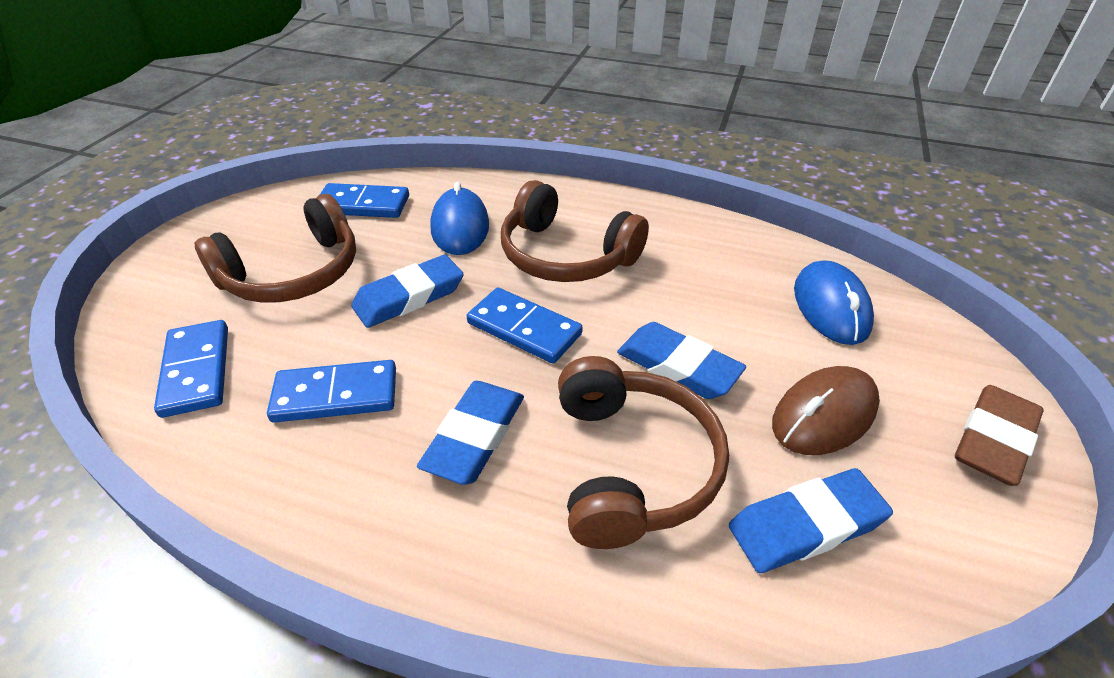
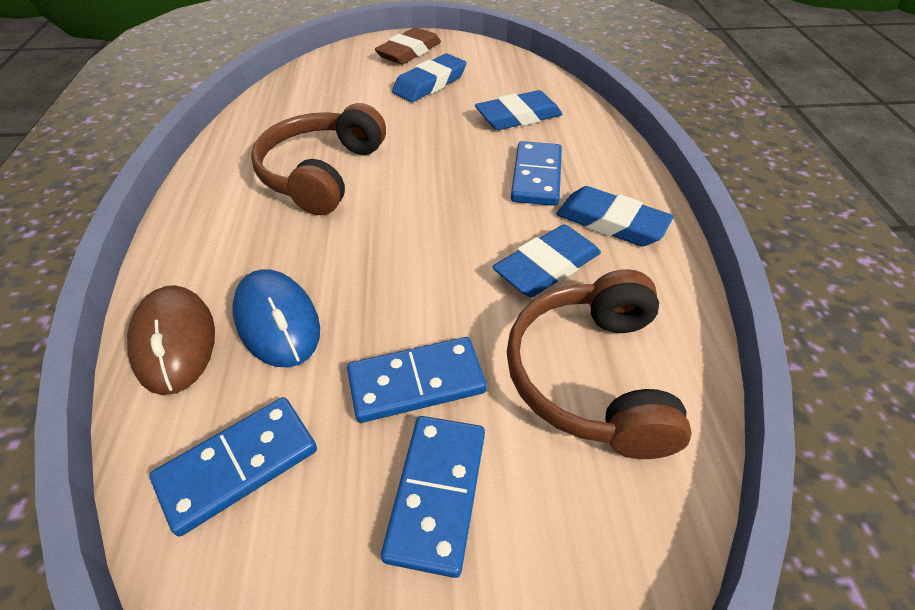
blue mouse: 2 -> 1
brown headphones: 3 -> 2

